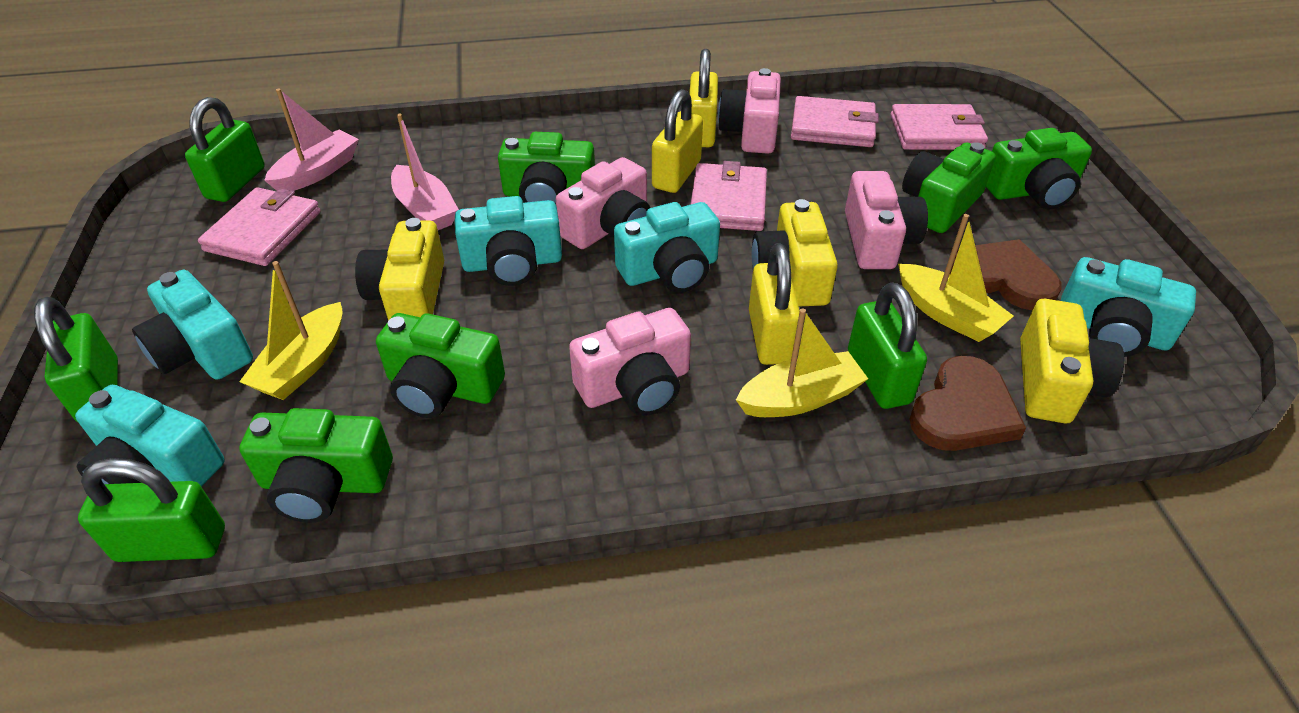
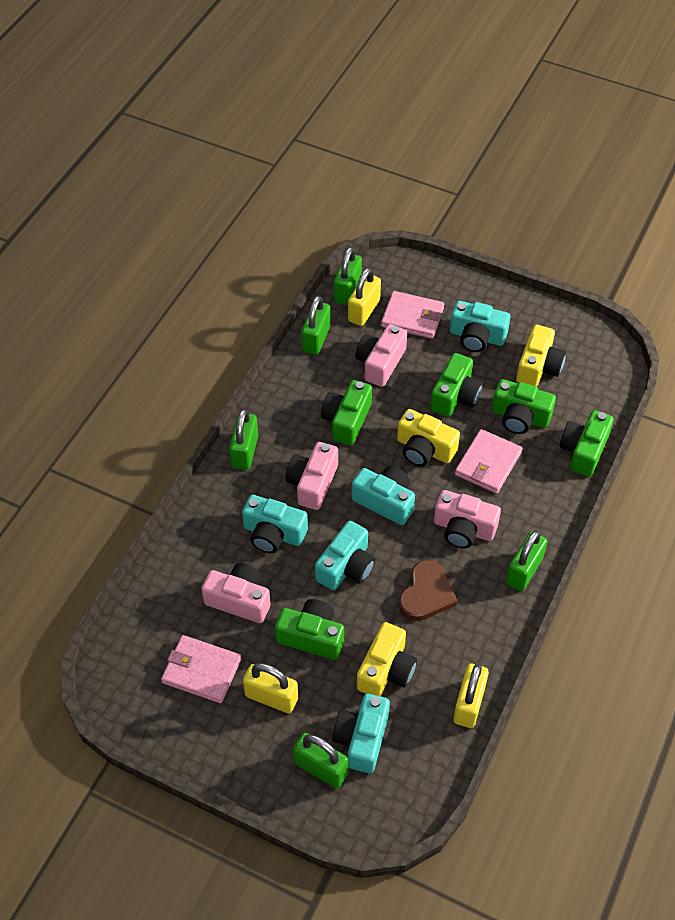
brown heart: 2 -> 1
green padlock: 4 -> 5
pink boat: 2 -> 0
pink wallet: 4 -> 3
yellow boat: 3 -> 0

